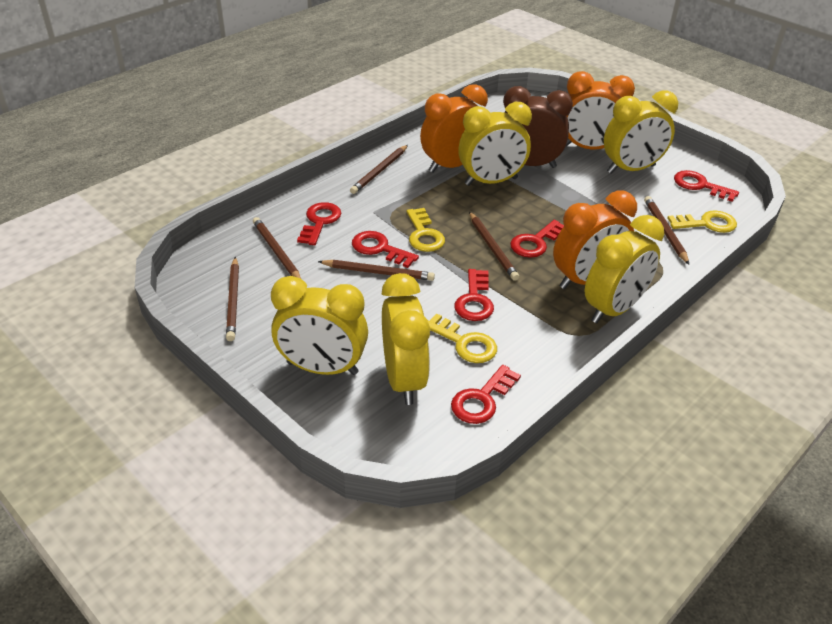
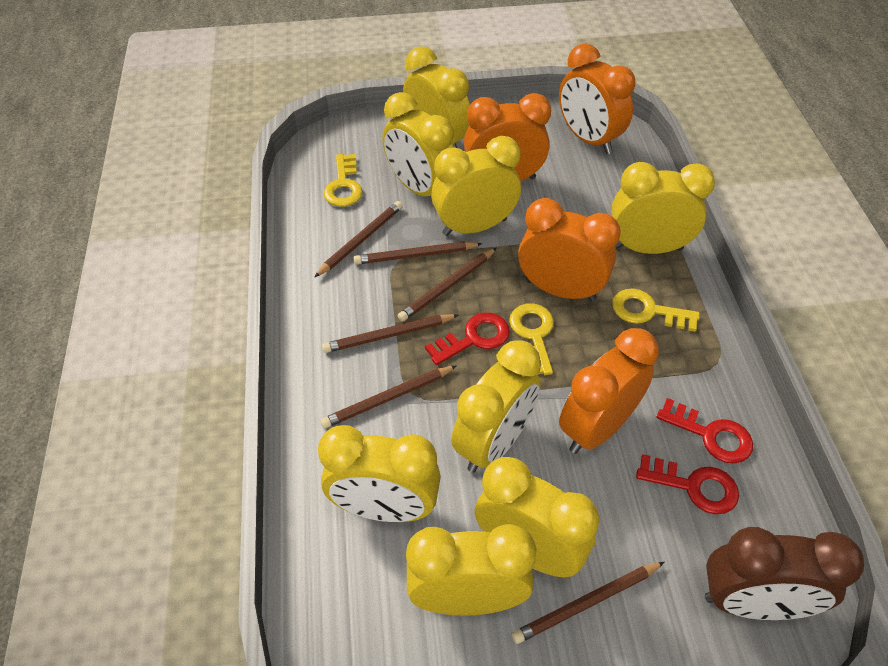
orange clock: 3 -> 4
red key: 6 -> 3
yellow clock: 5 -> 8

